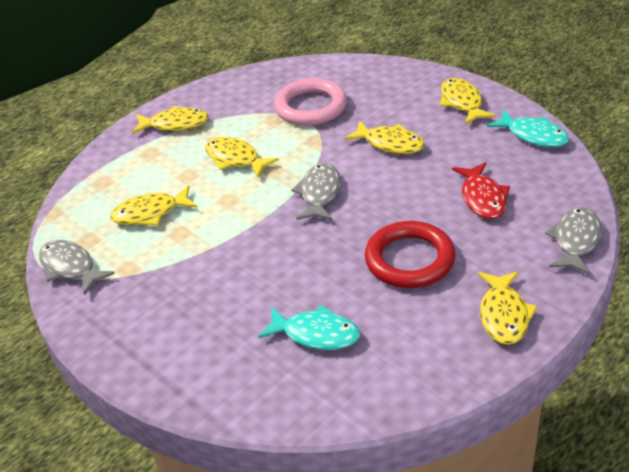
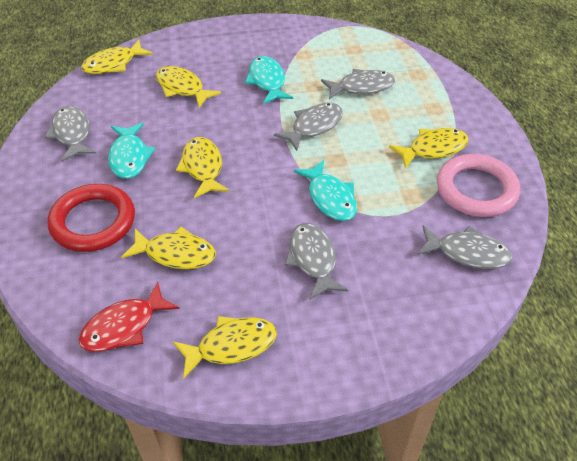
grey fish: 3 -> 5
turquoise fish: 2 -> 3

